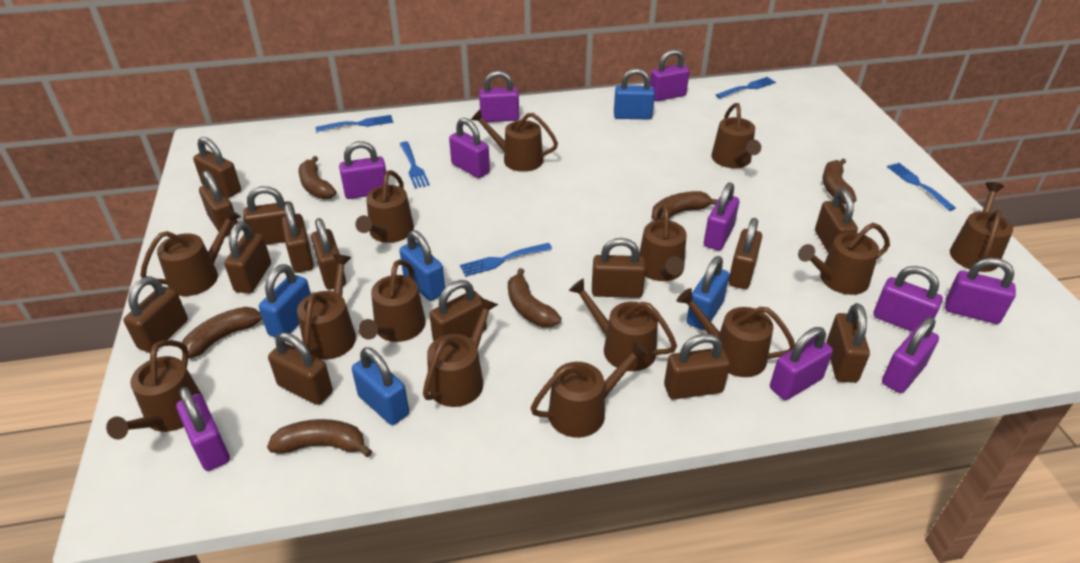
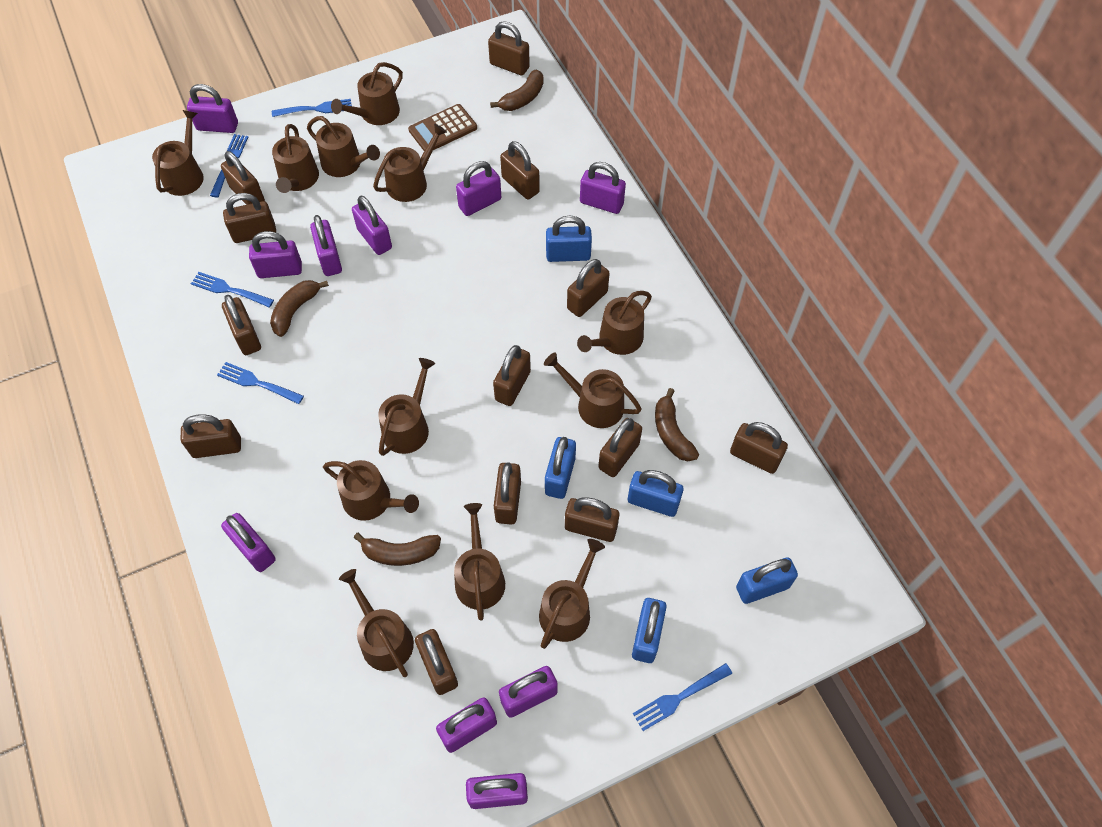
brown banana: 6 -> 4
brown calculator: 0 -> 1
brown padlock: 14 -> 13
brown watering can: 14 -> 12

